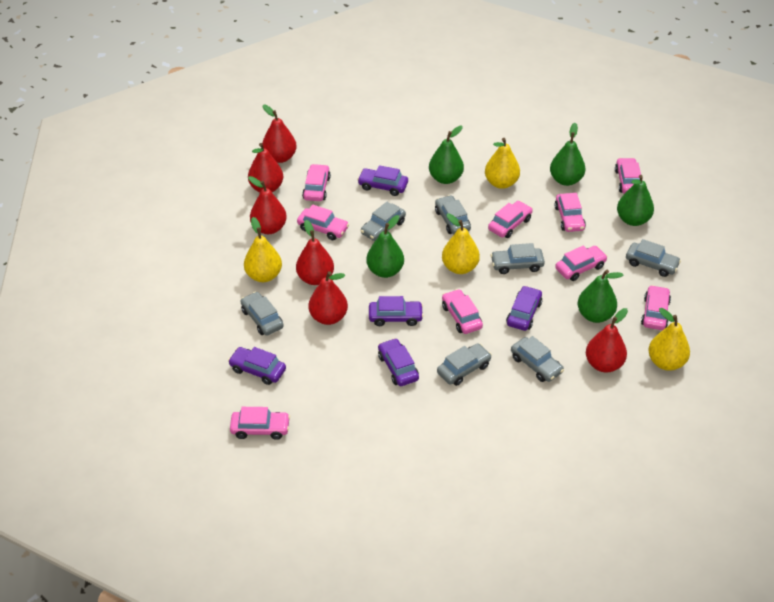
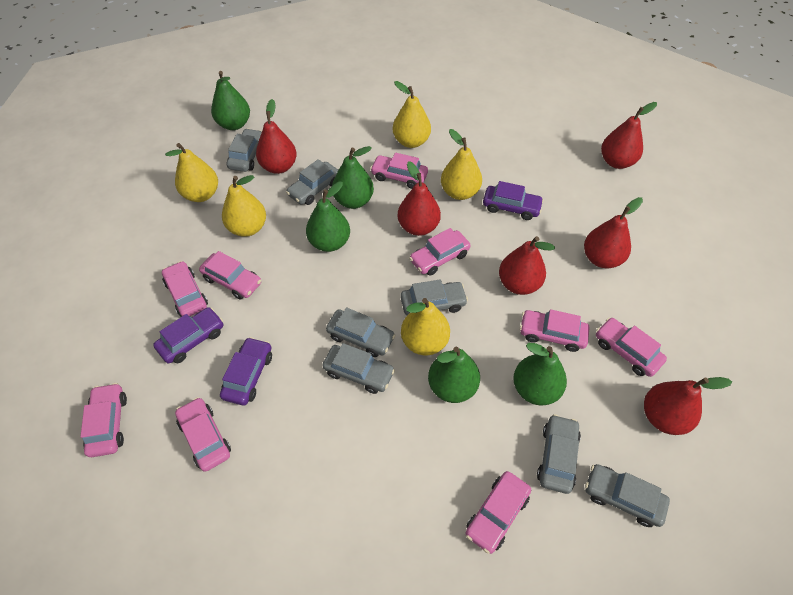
purple car: 5 -> 3
yellow pear: 4 -> 5

